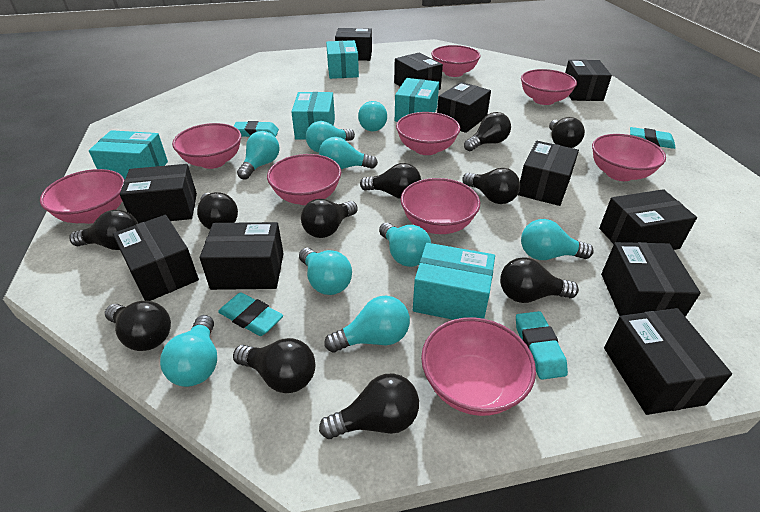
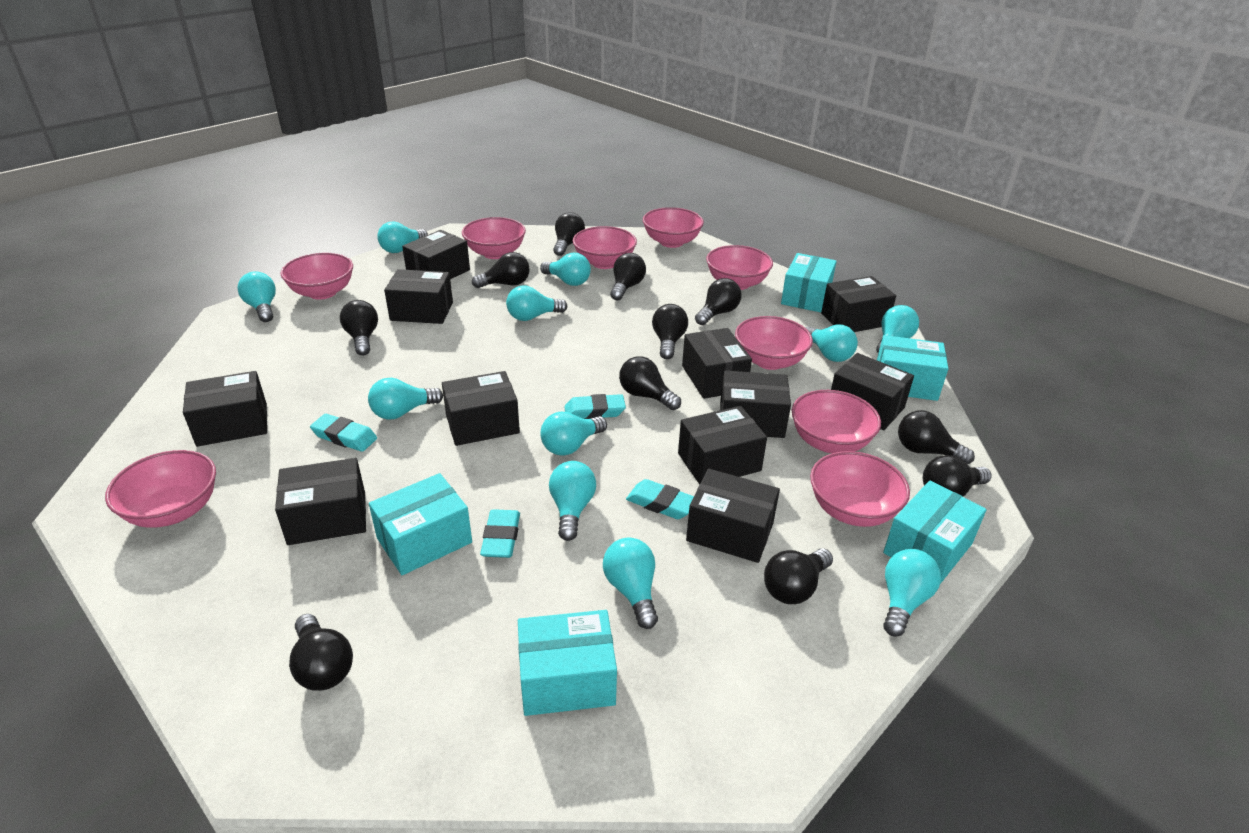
turquoise light bulb: 9 -> 11

